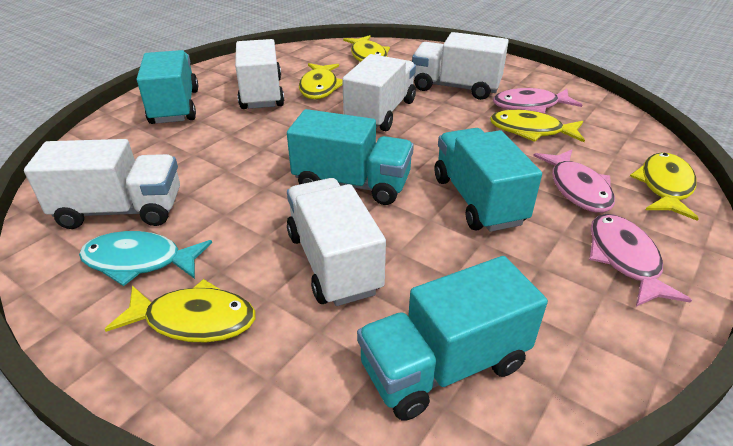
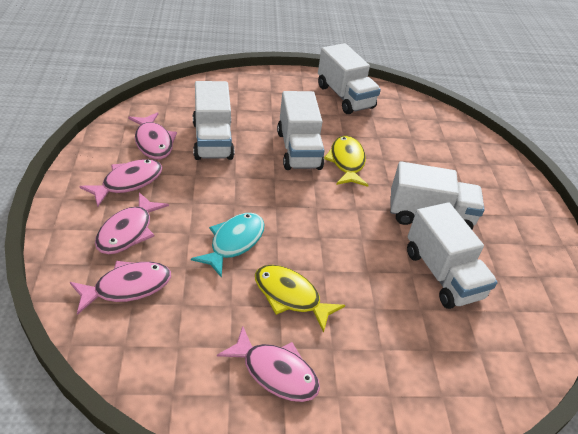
pink fish: 3 -> 5
turquoise truck: 4 -> 0
yellow fish: 5 -> 2

